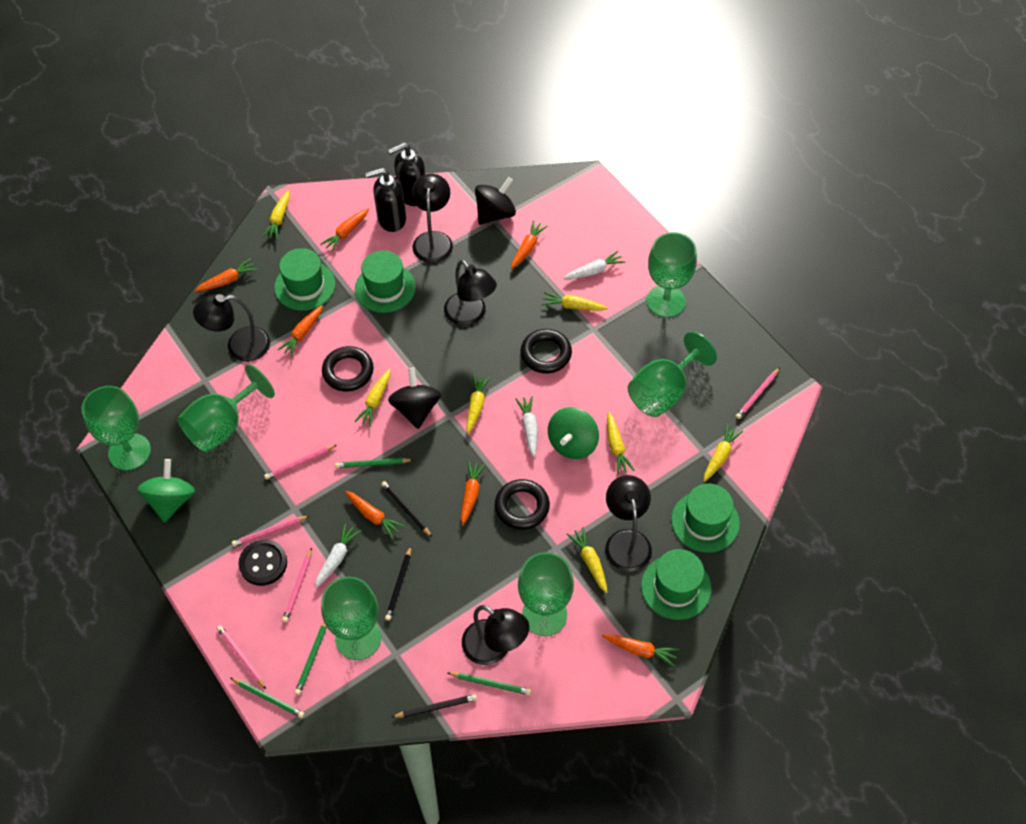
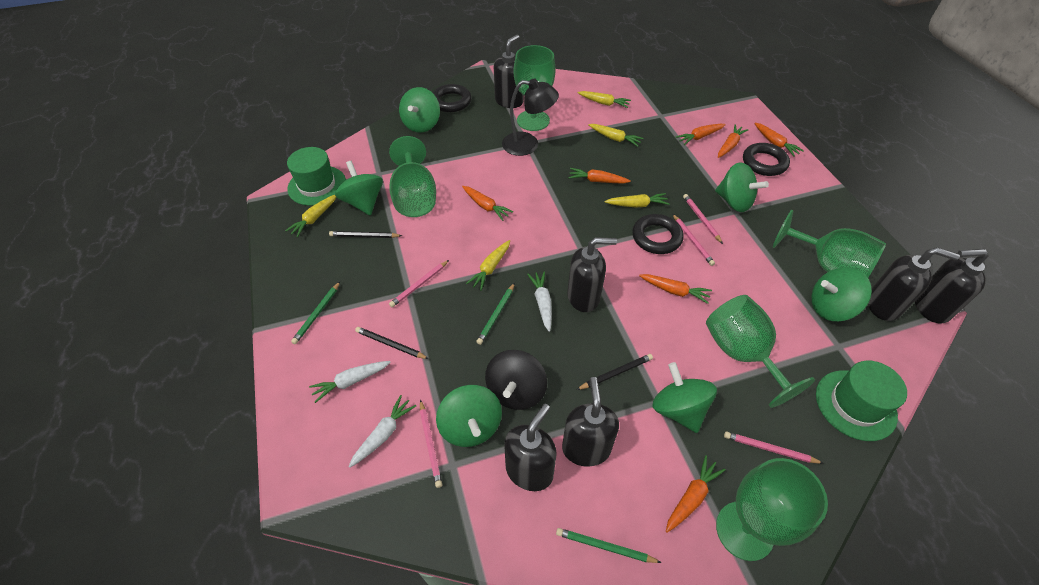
black button: 1 -> 0
black lamp: 5 -> 1
black soap dispenser: 2 -> 6
black spinning top: 2 -> 1
green goblet: 6 -> 5
green hat: 4 -> 2
green pencil: 4 -> 3
green spinning top: 2 -> 6
yellow carrot: 7 -> 5

